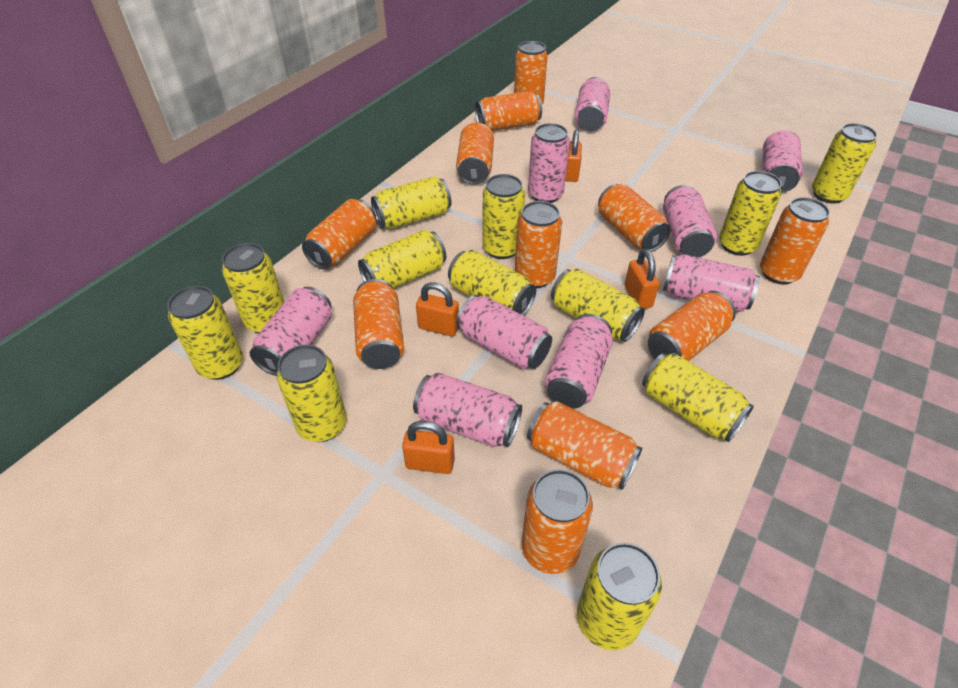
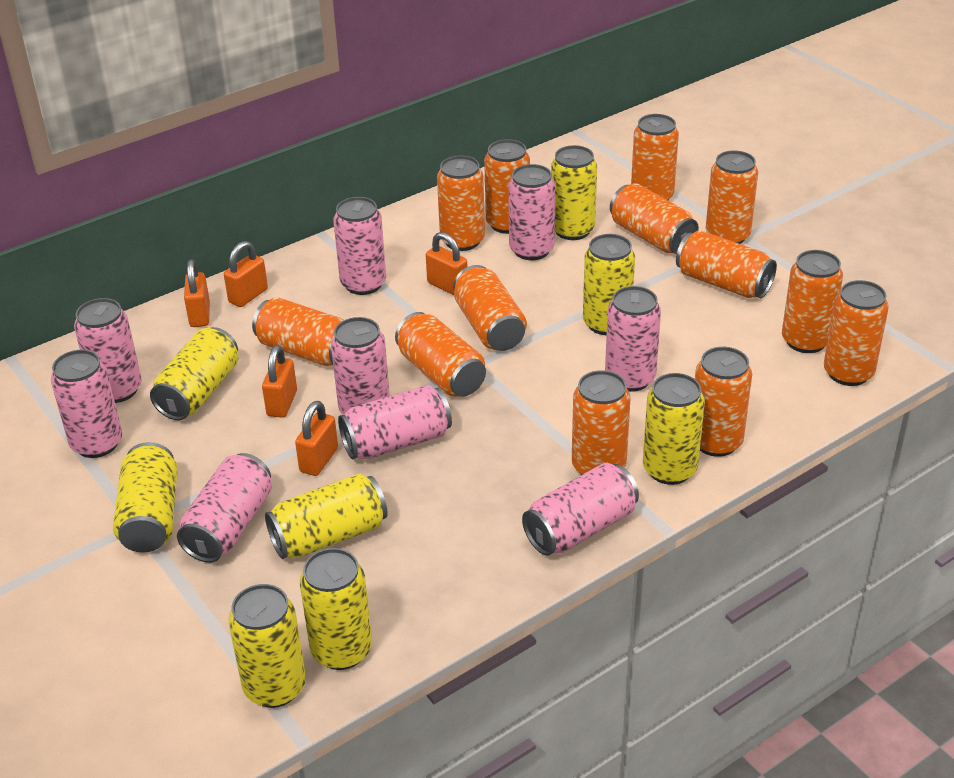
orange can: 11 -> 13
orange padlock: 4 -> 5
yellow can: 12 -> 8

